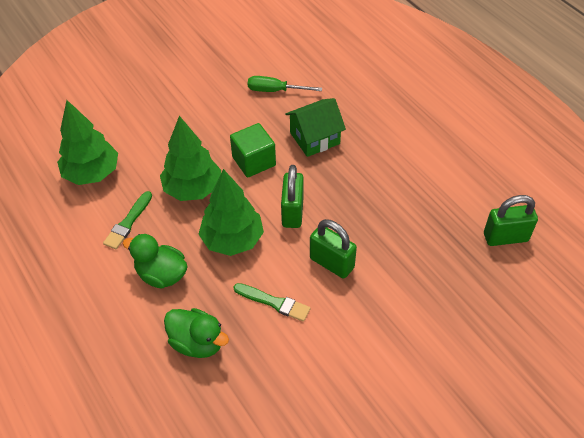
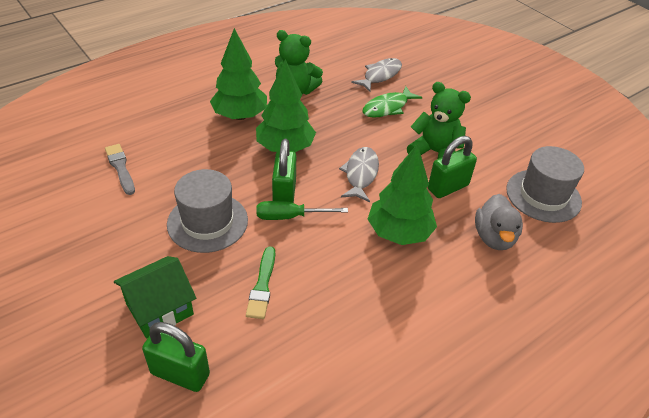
green brush: 2 -> 1
green cube: 1 -> 0
green duck: 2 -> 0
green fish: 0 -> 1
green teddy bear: 0 -> 2
grey brush: 0 -> 1
grey duck: 0 -> 1
grey fish: 0 -> 2
grey hat: 0 -> 2

